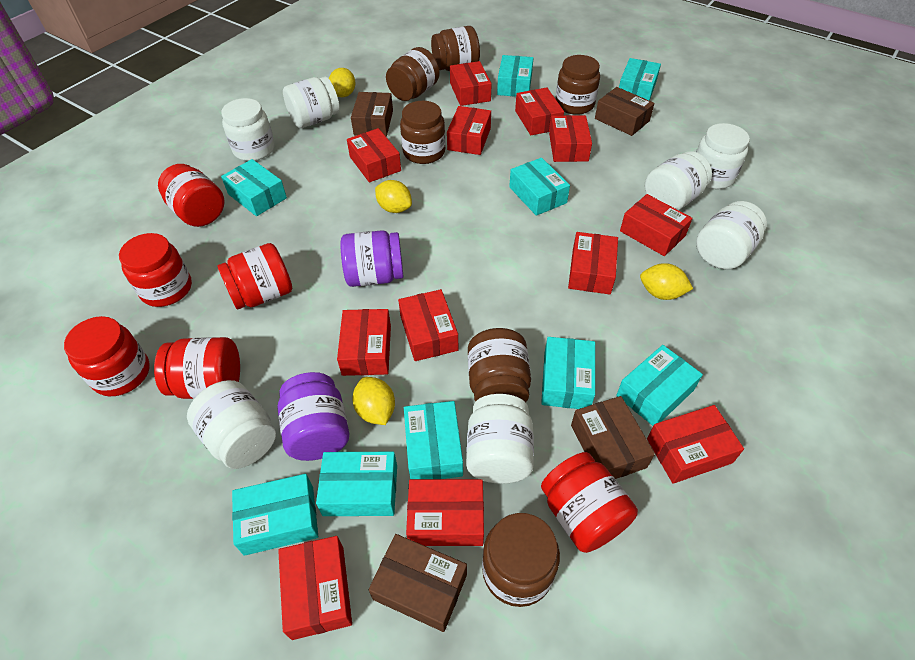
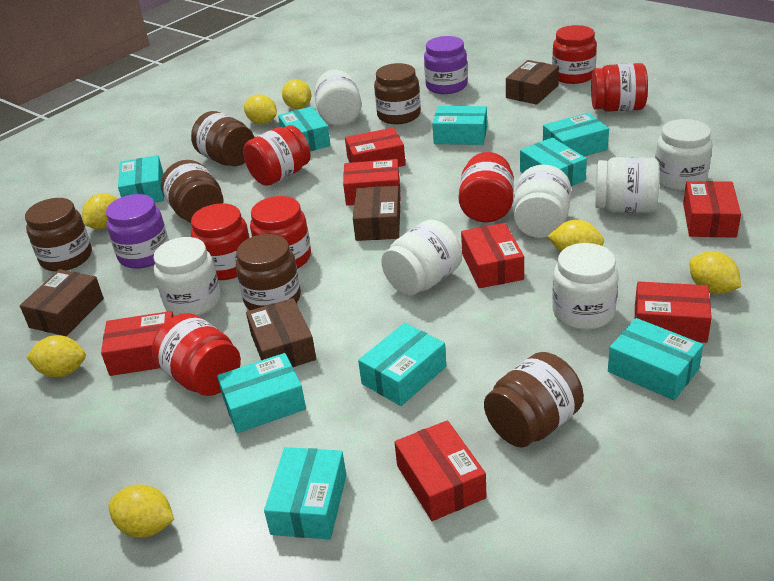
red box: 12 -> 7
red jar: 6 -> 7
yellow lemon: 4 -> 7

